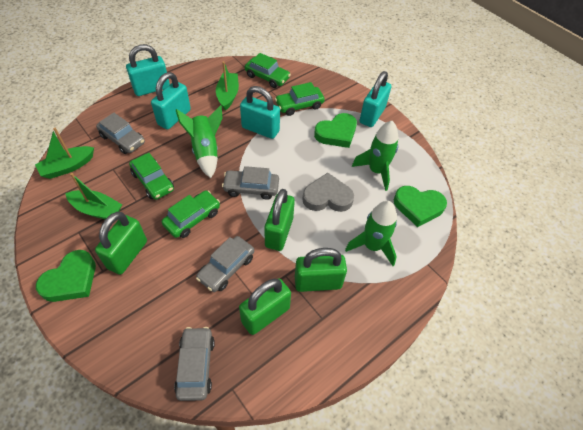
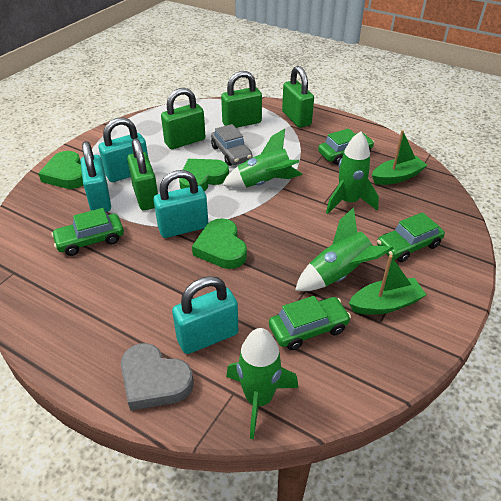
green boat: 3 -> 2
green rocket: 3 -> 4
grey car: 4 -> 1

